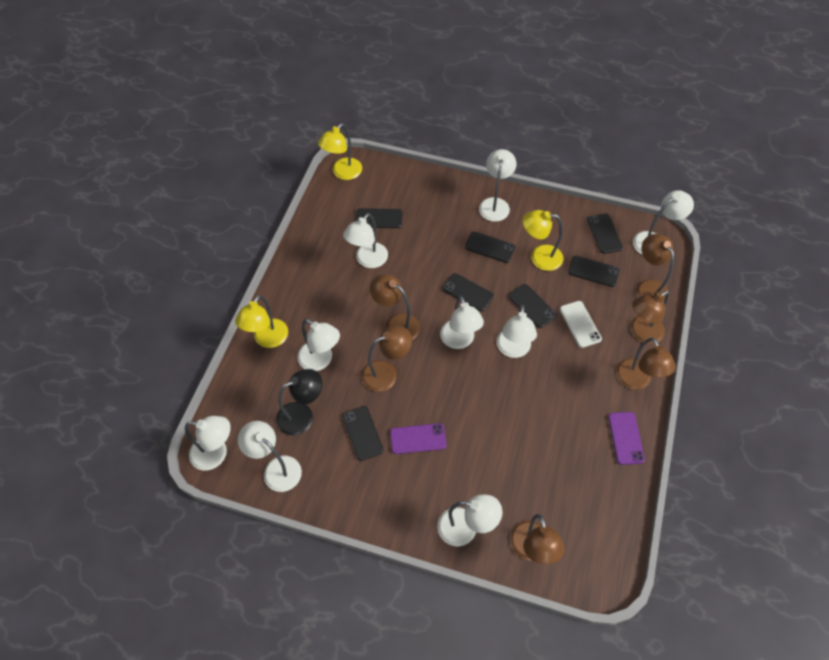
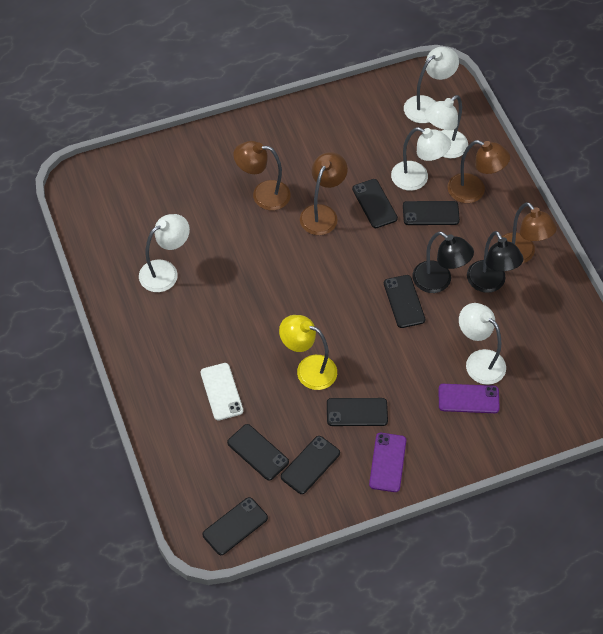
black lamp: 1 -> 2
brown lamp: 6 -> 4
white lamp: 9 -> 5
yellow lamp: 3 -> 1

